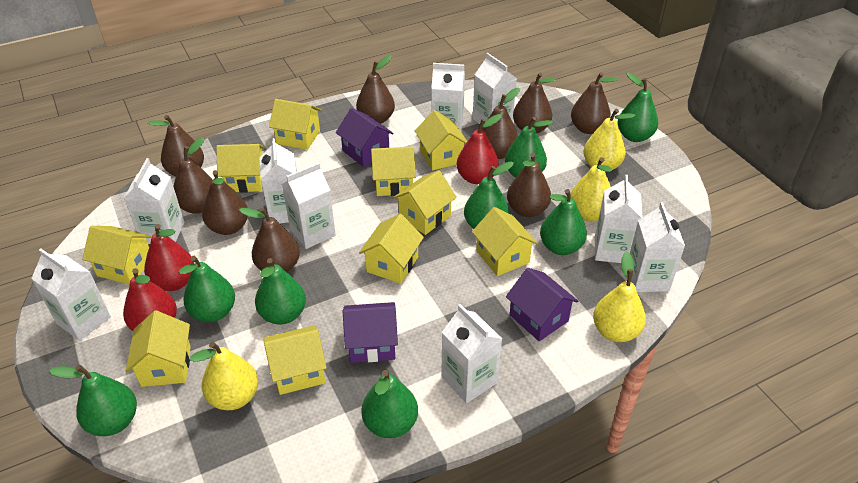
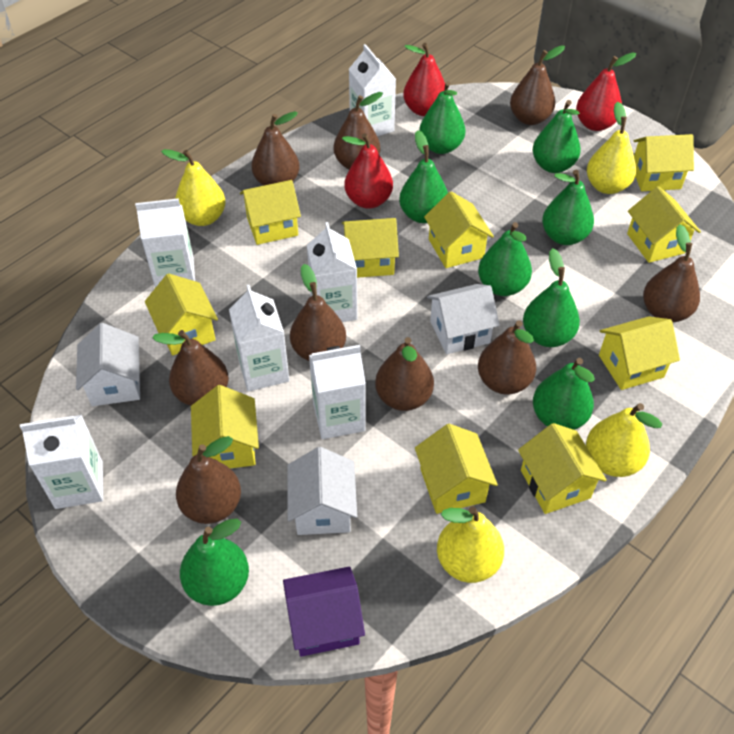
purple house: 3 -> 1
white carton: 9 -> 6
white house: 0 -> 3

